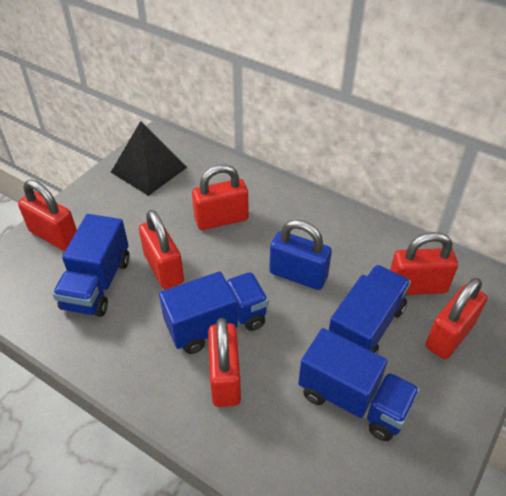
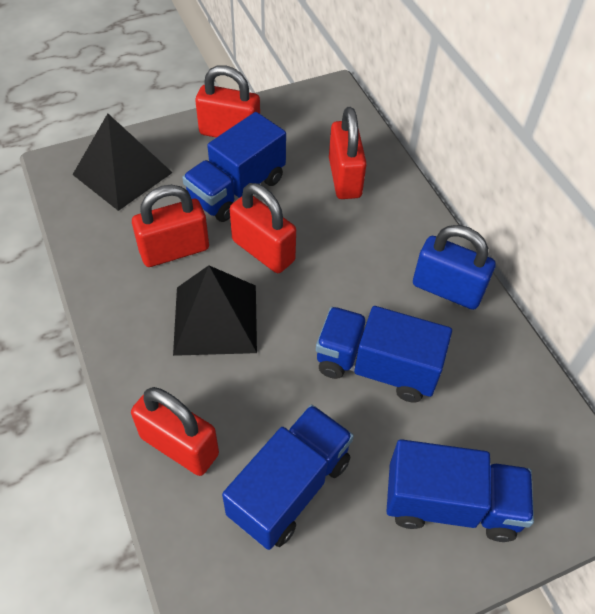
black pyramid: 1 -> 2
red padlock: 6 -> 5

